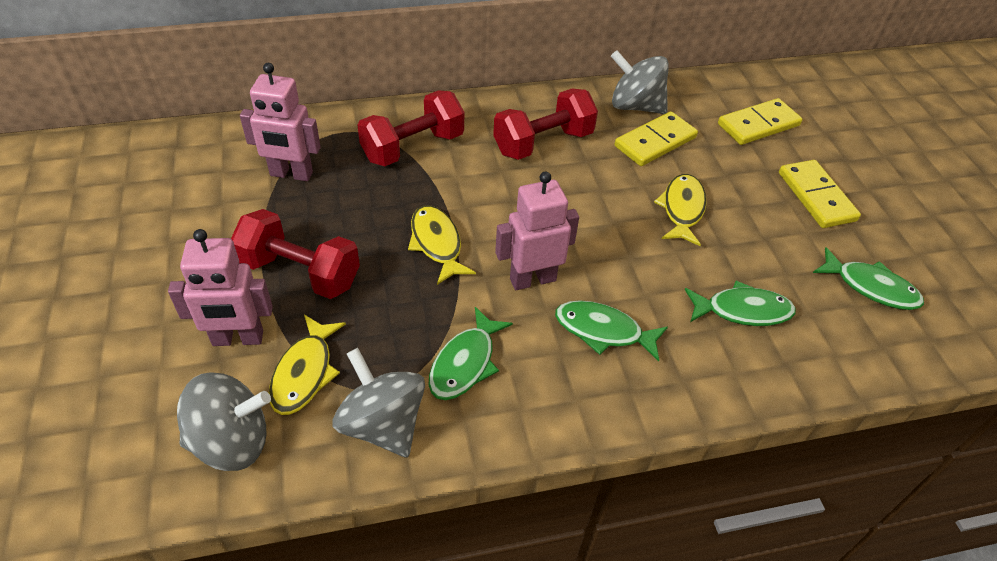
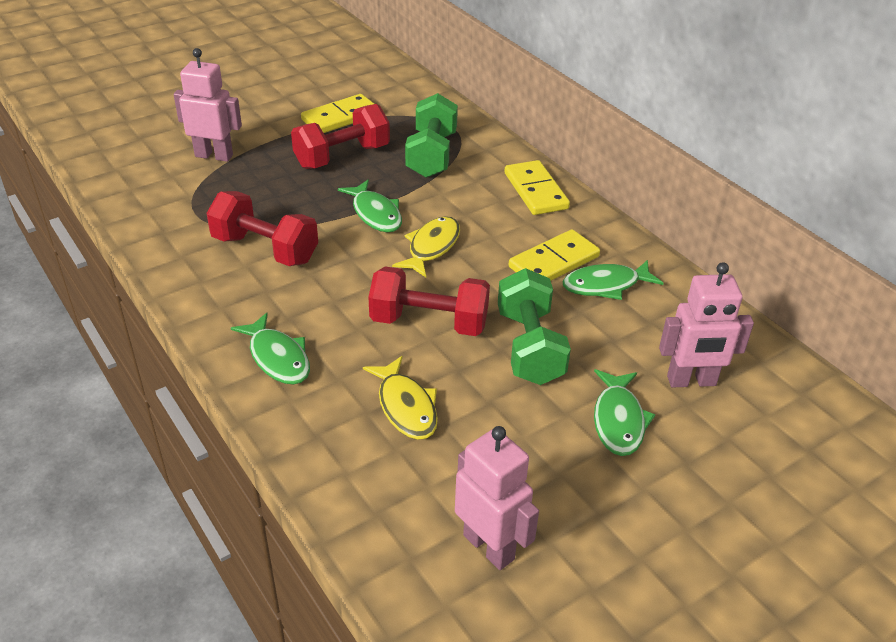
green dumbbell: 0 -> 2
grey spinning top: 3 -> 0
yellow fish: 3 -> 2

